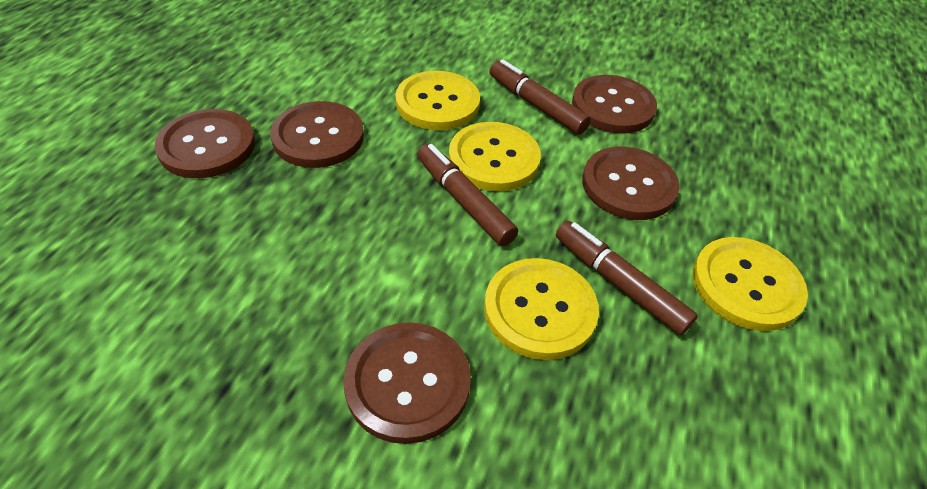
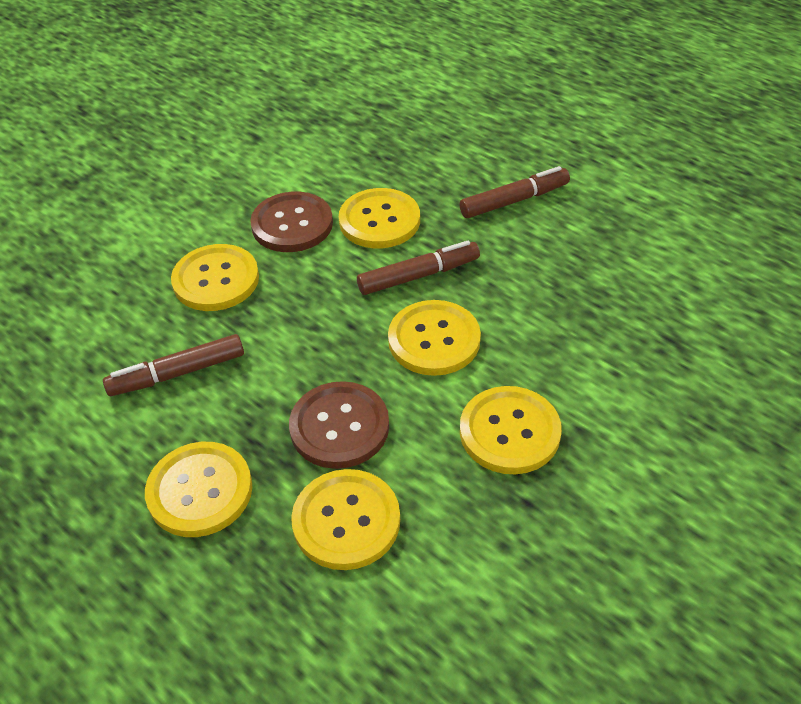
brown button: 5 -> 2
yellow button: 4 -> 6

